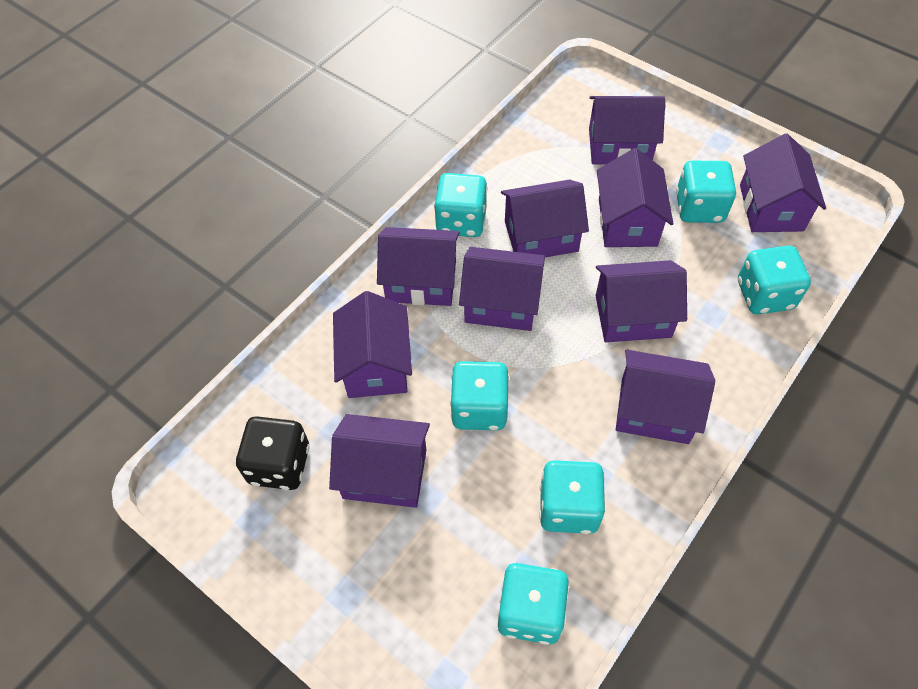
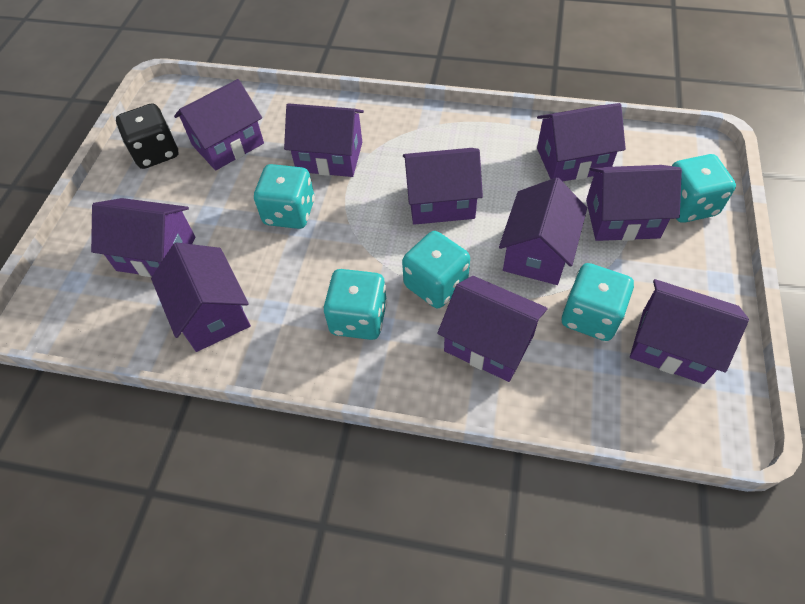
turquoise dice: 6 -> 5

